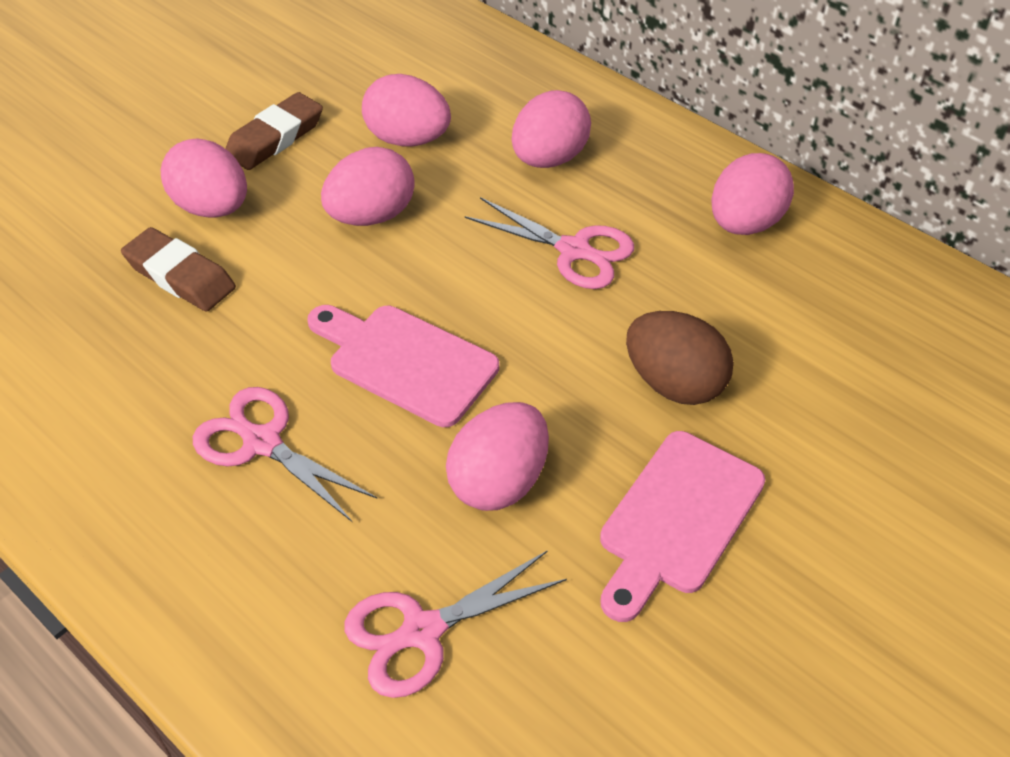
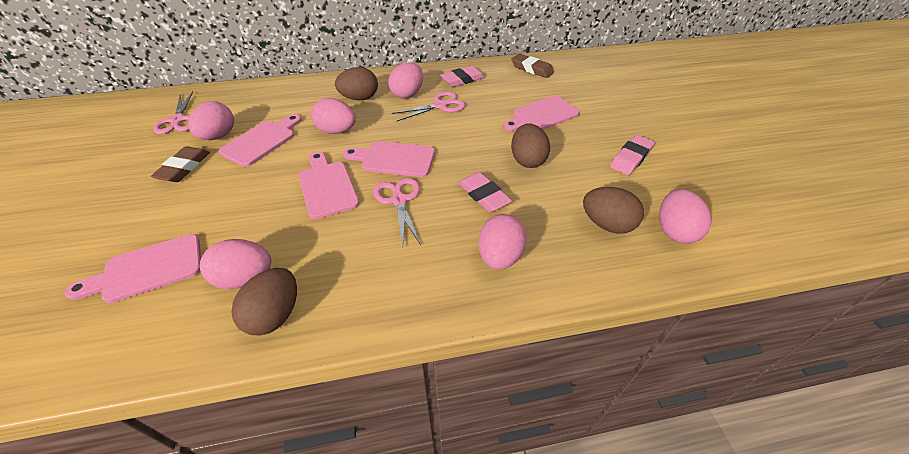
brown egg: 1 -> 4
pink cutting board: 2 -> 5
pink eraser: 0 -> 3

